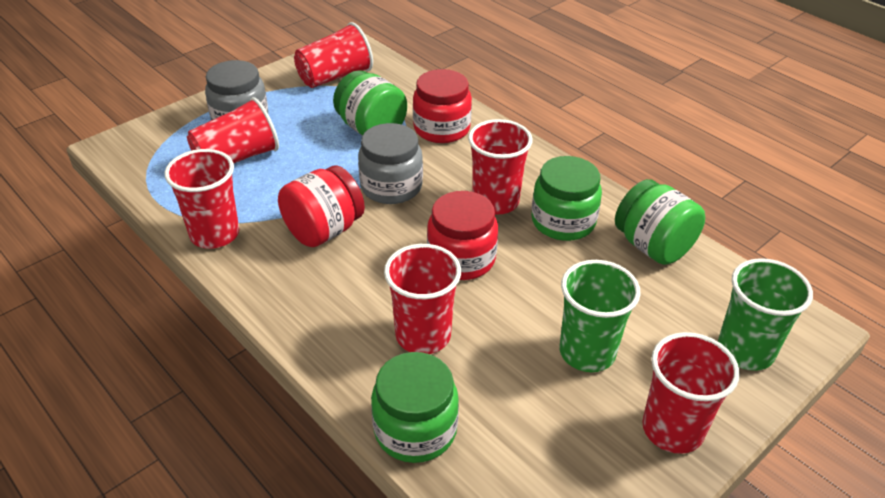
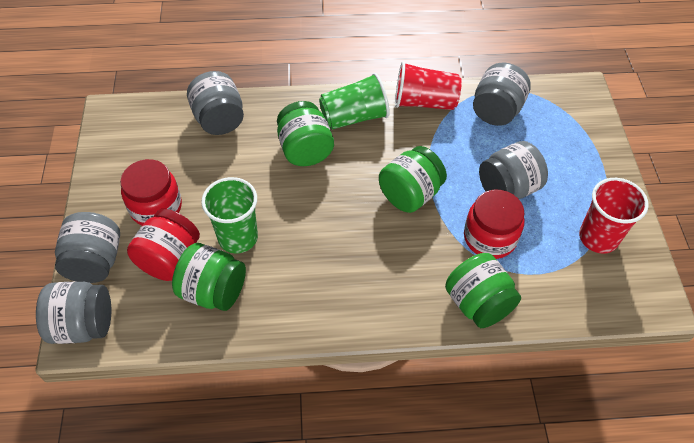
grey jar: 2 -> 5
red cup: 6 -> 2

